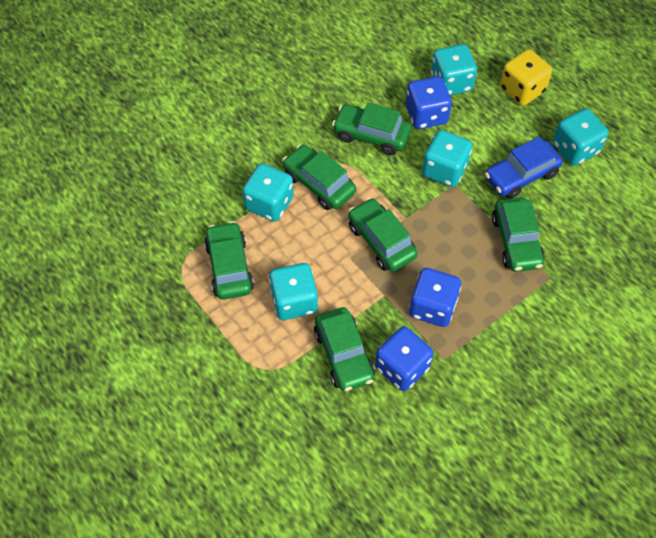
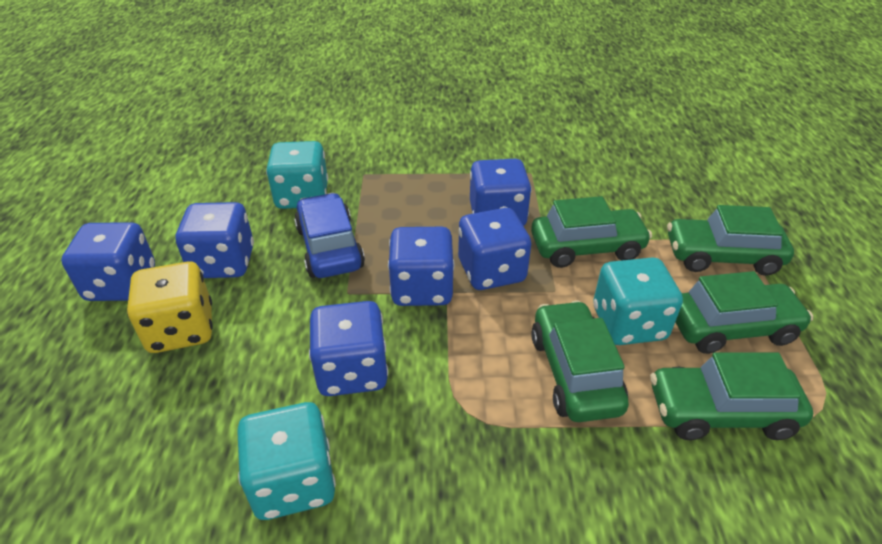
blue dice: 3 -> 6
green car: 6 -> 5
turquoise dice: 5 -> 3

